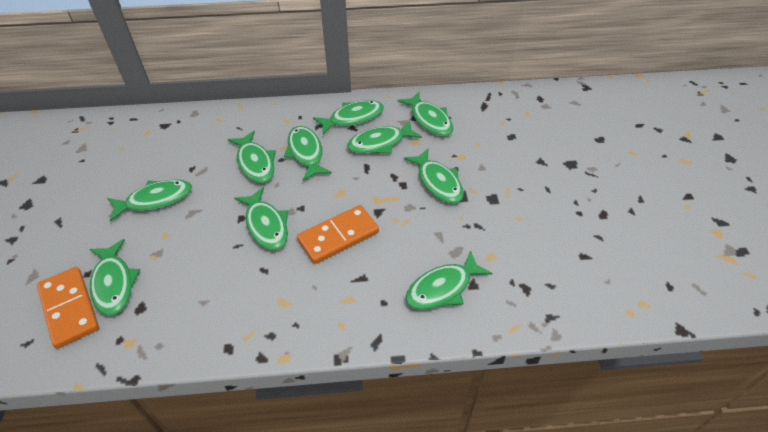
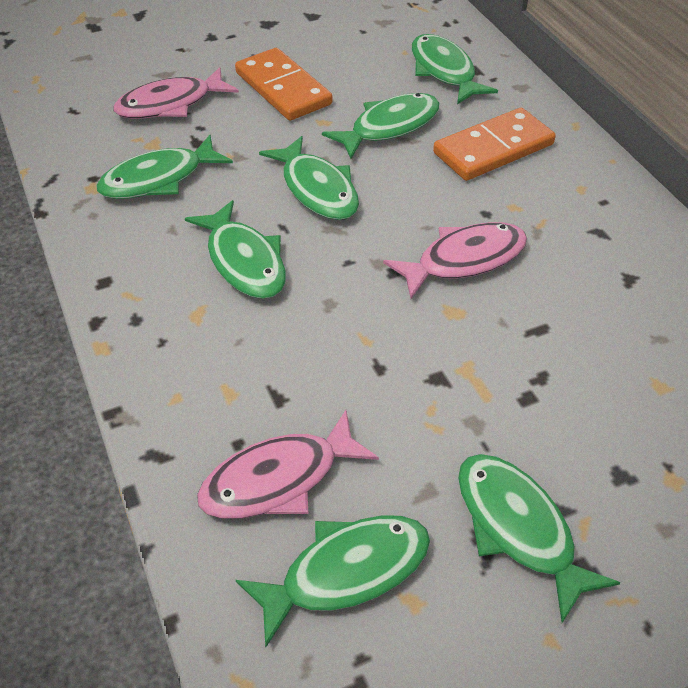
green fish: 10 -> 7
pink fish: 0 -> 3

